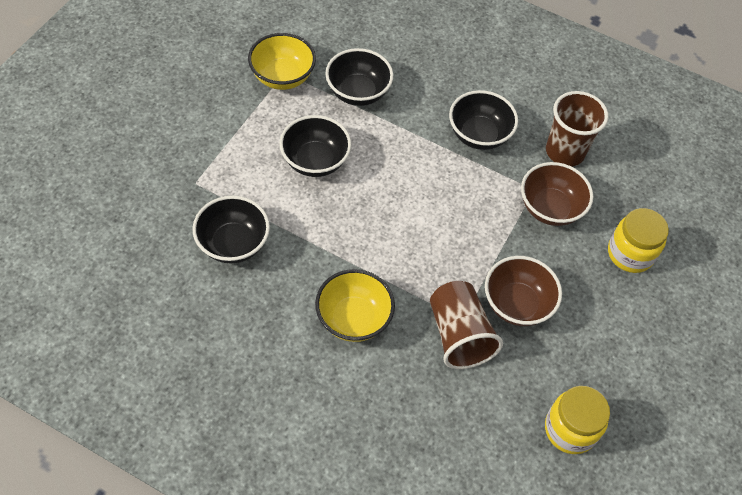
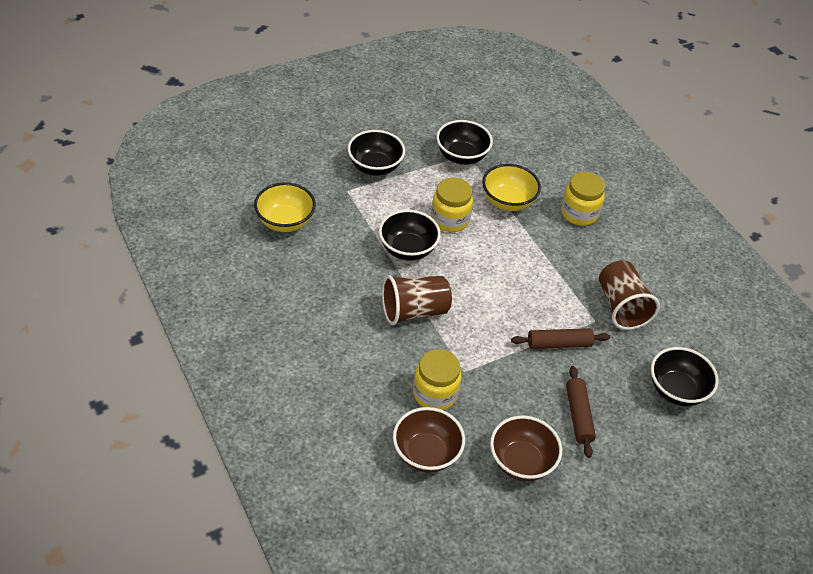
brown rolling pin: 0 -> 2
yellow jar: 2 -> 3

